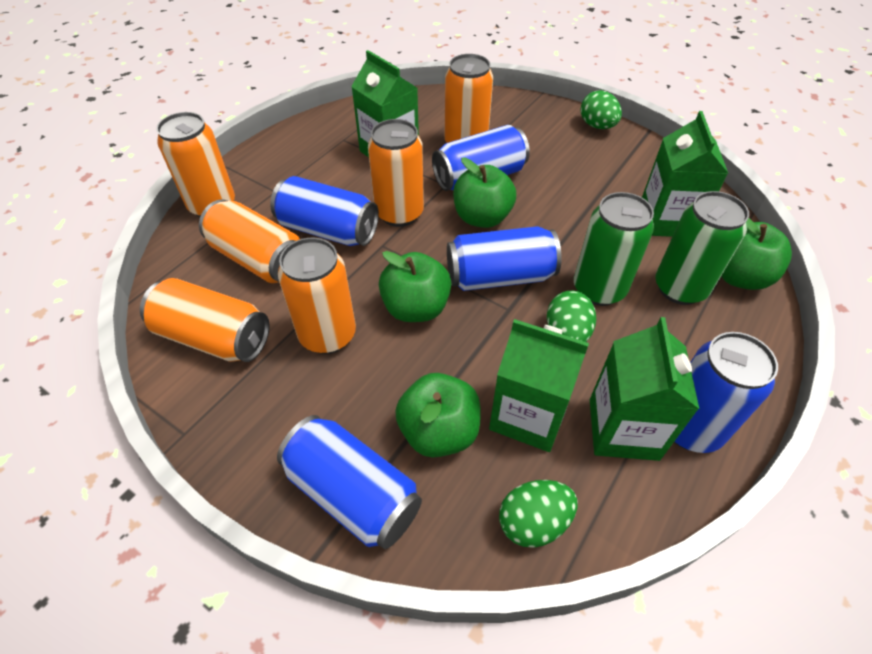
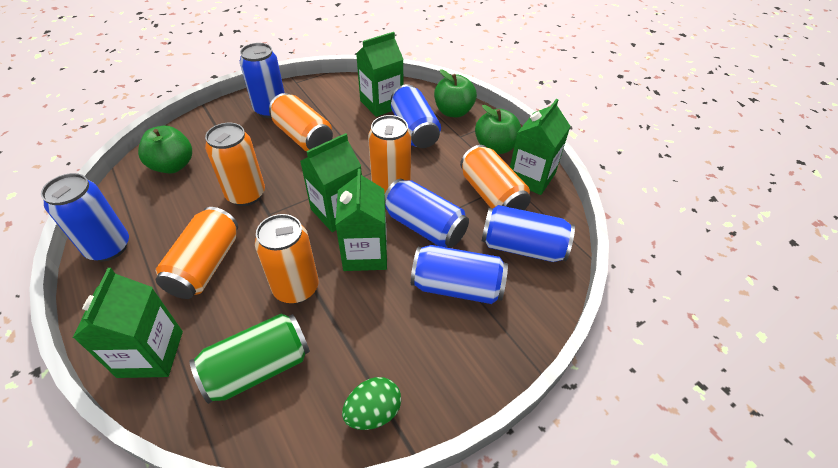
blue can: 5 -> 6
green apple: 4 -> 3
green can: 2 -> 1
green carton: 4 -> 5
green egg: 3 -> 1

